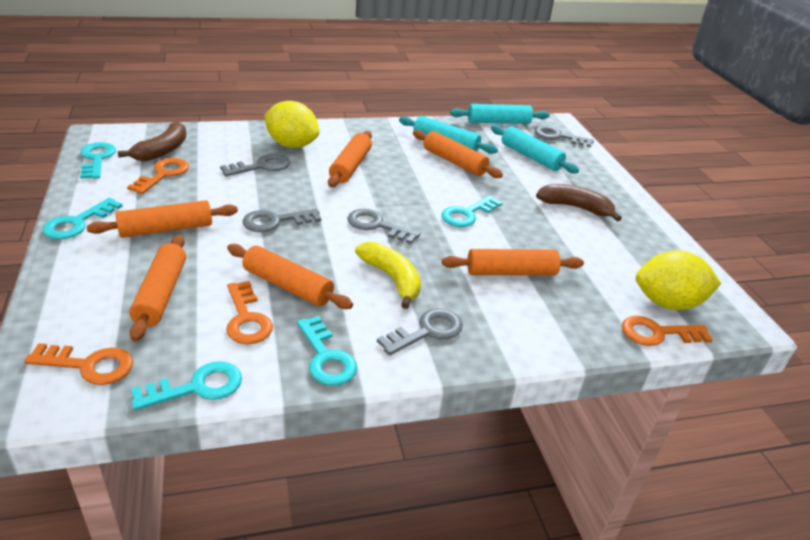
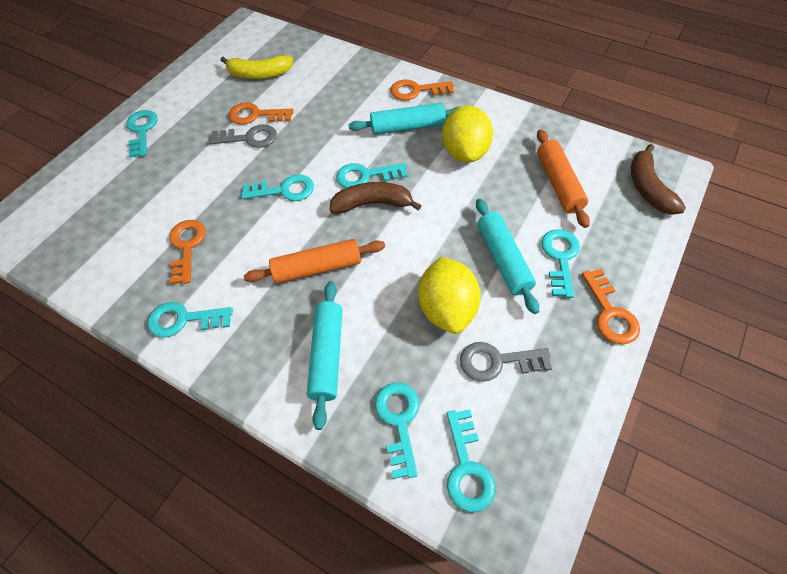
grey key: 5 -> 2
orange rolling pin: 6 -> 2
turquoise key: 5 -> 7

